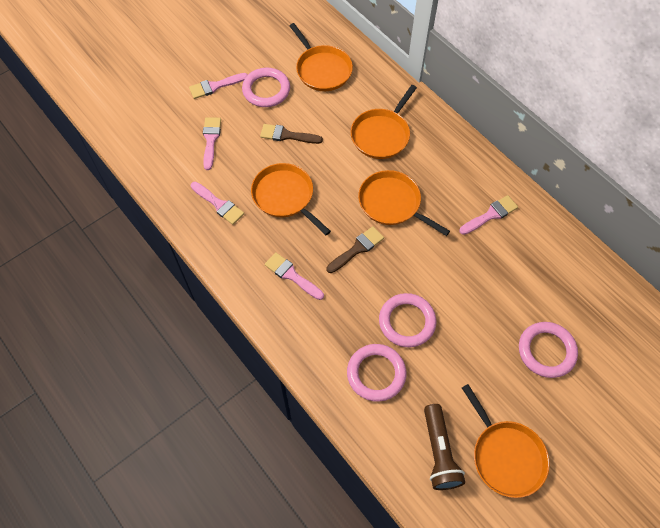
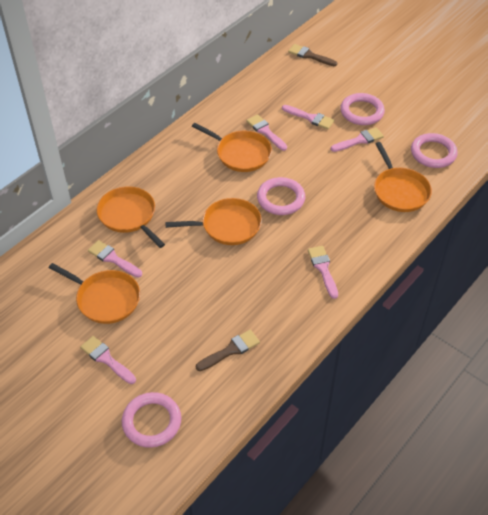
brown flashlight: 1 -> 0
pink brush: 5 -> 6

